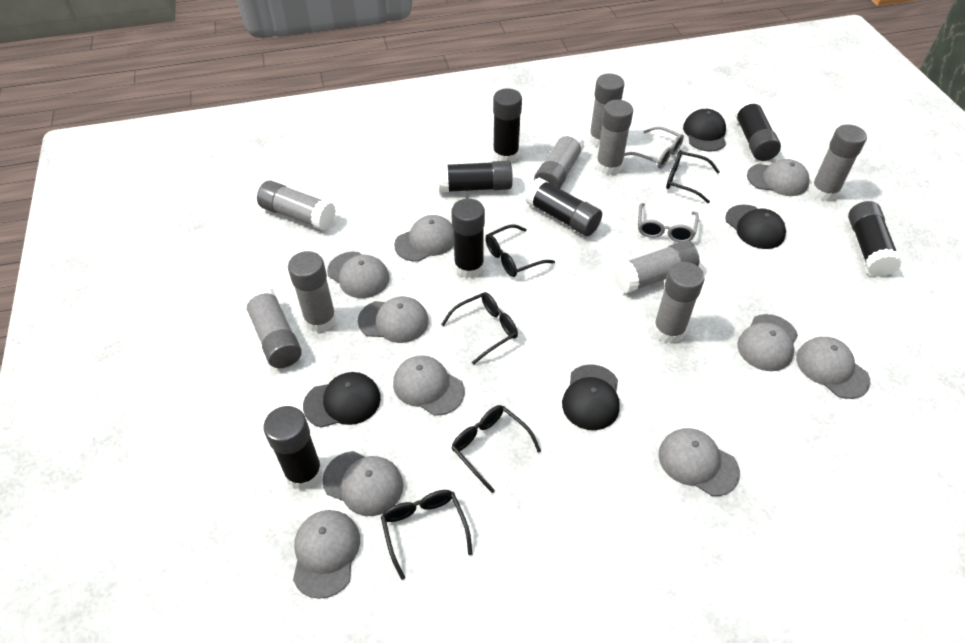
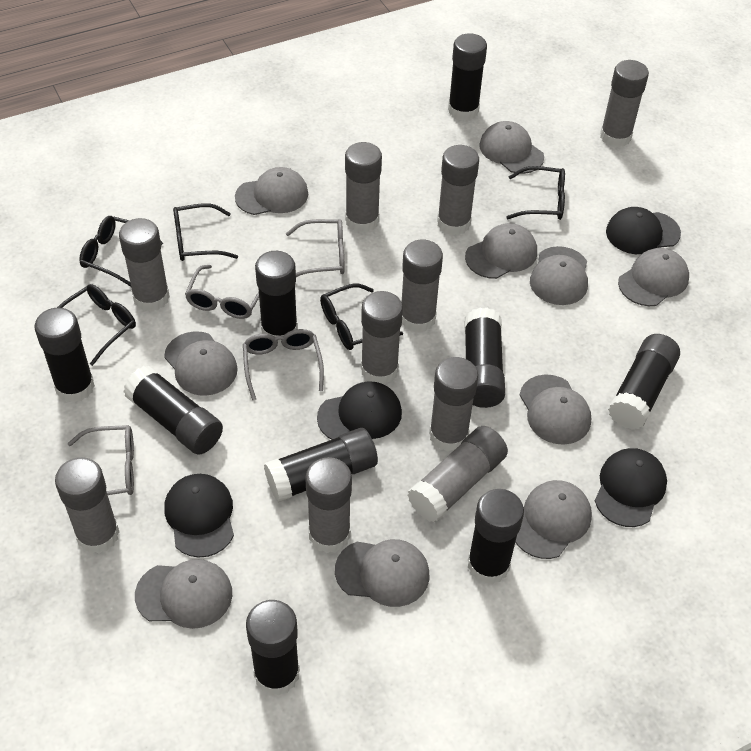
black glue stick: 7 -> 9
grey glasses: 2 -> 4
grey glue stick: 9 -> 10

